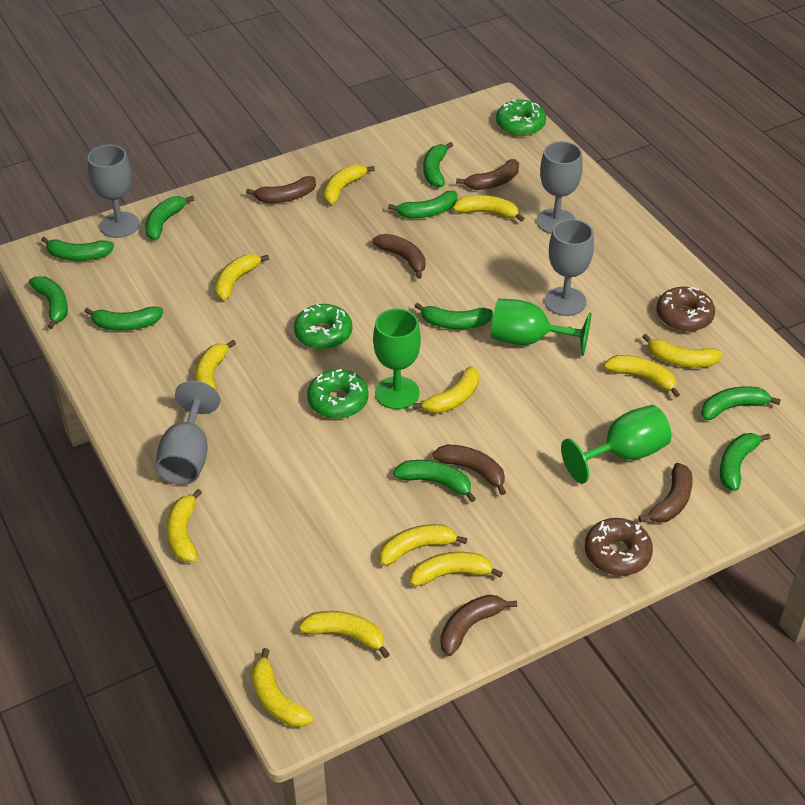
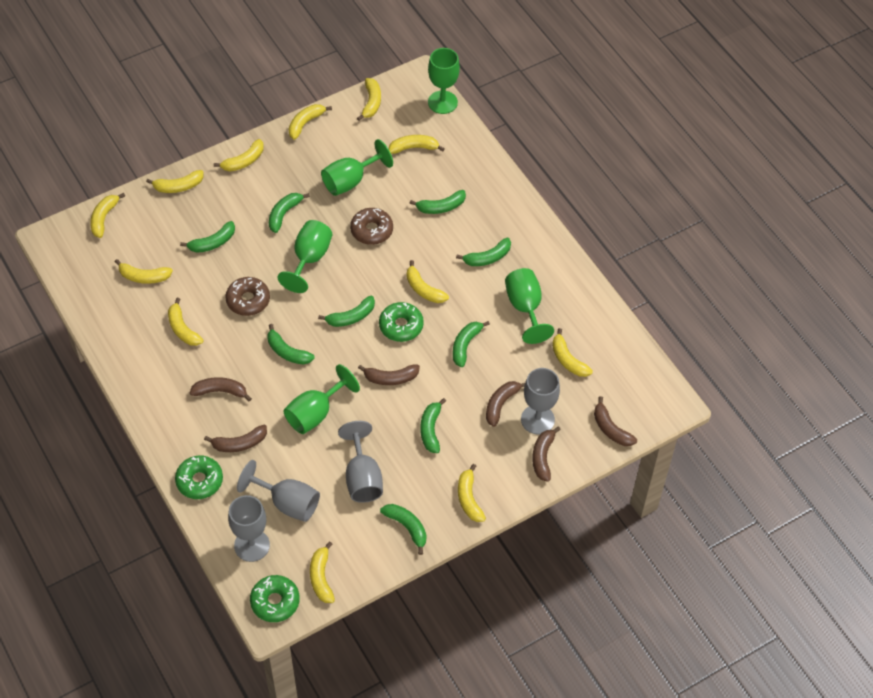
green banana: 10 -> 9
green goblet: 3 -> 5

